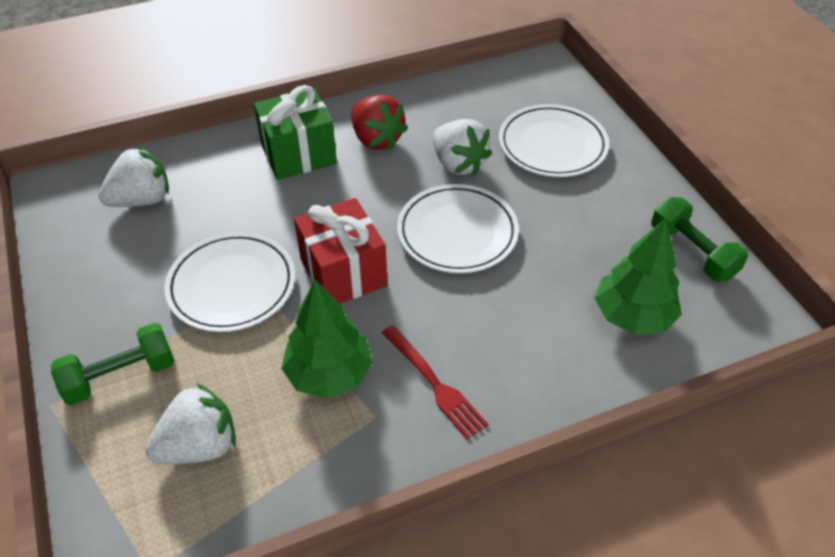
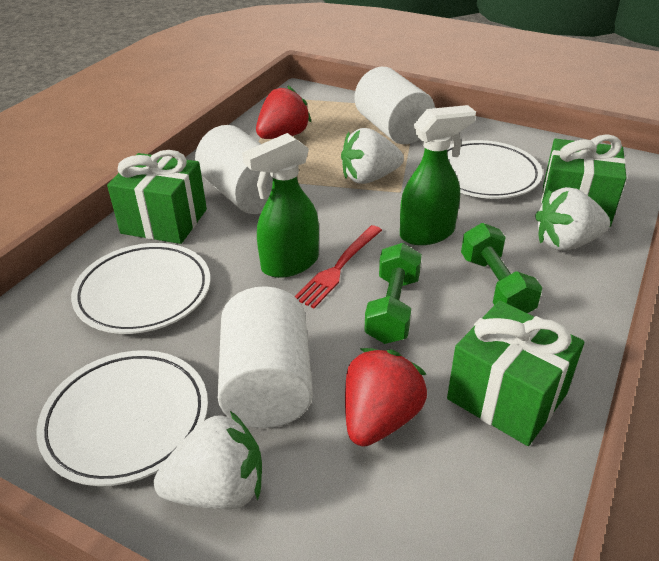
green gift: 1 -> 3
green spray bottle: 0 -> 2
green tree: 2 -> 0
red gift: 1 -> 0
red strawberry: 1 -> 2
white cylinder: 0 -> 3

